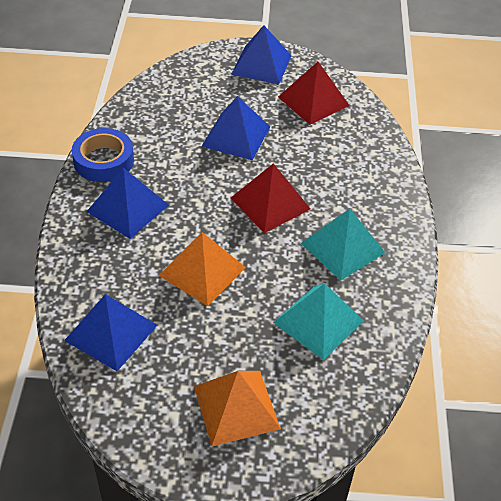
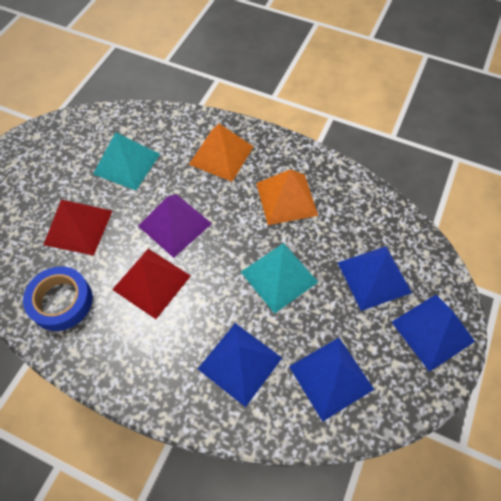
purple pyramid: 0 -> 1

